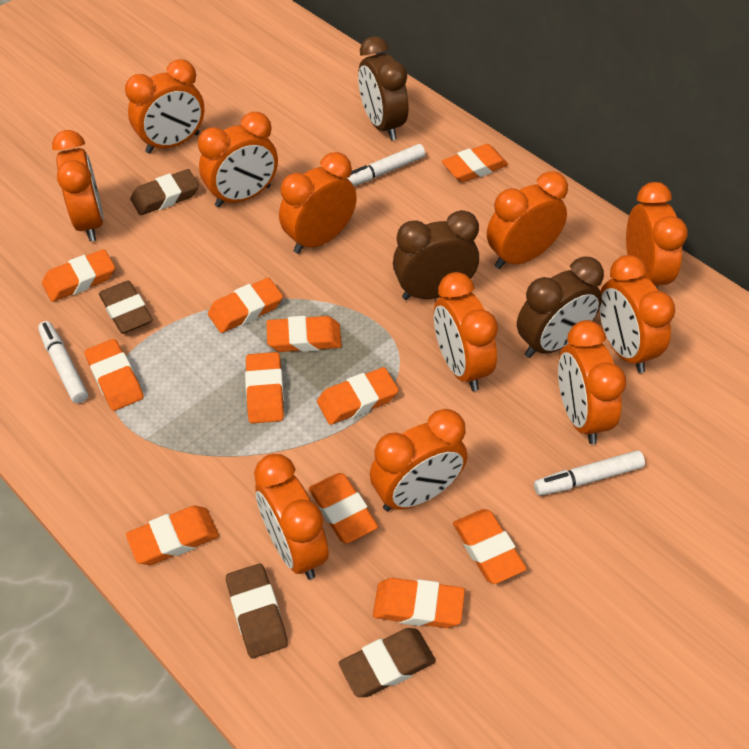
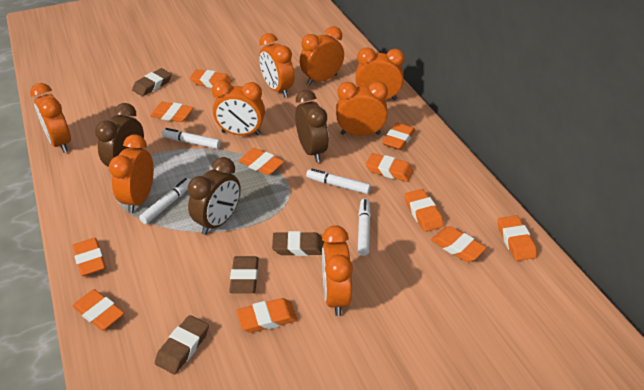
orange clock: 11 -> 8
white marker: 3 -> 4

